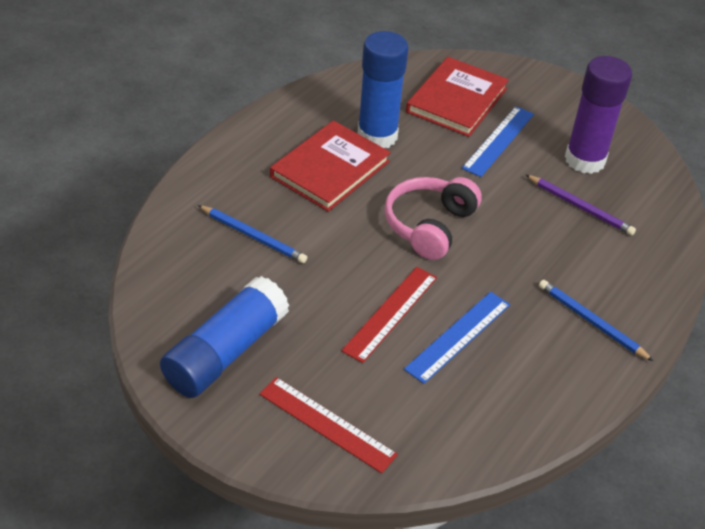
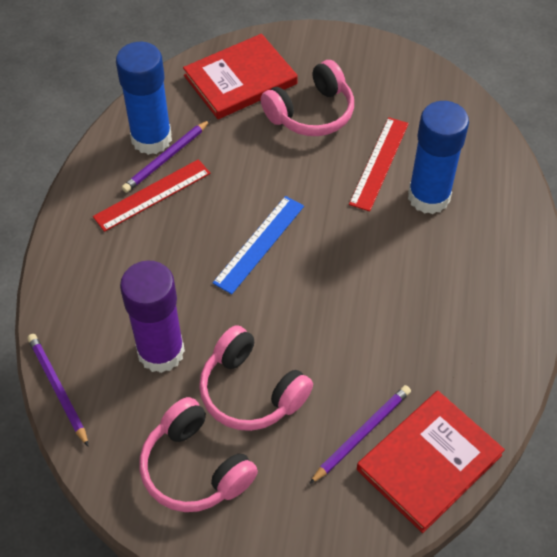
blue pencil: 2 -> 0
blue ruler: 2 -> 1
pink headphones: 1 -> 3
purple pencil: 1 -> 3

